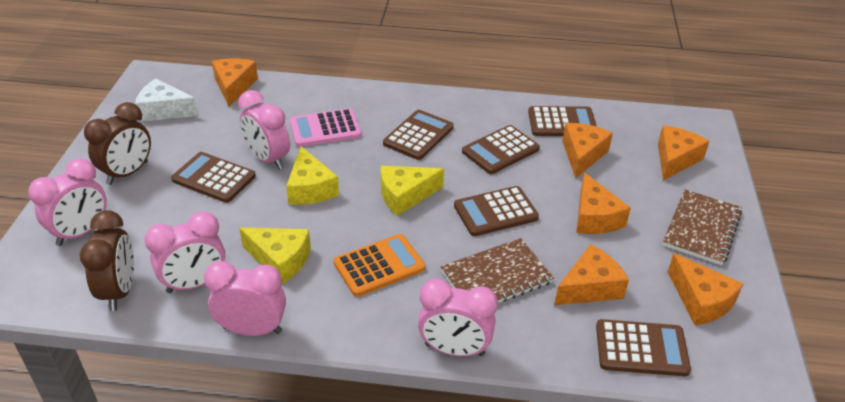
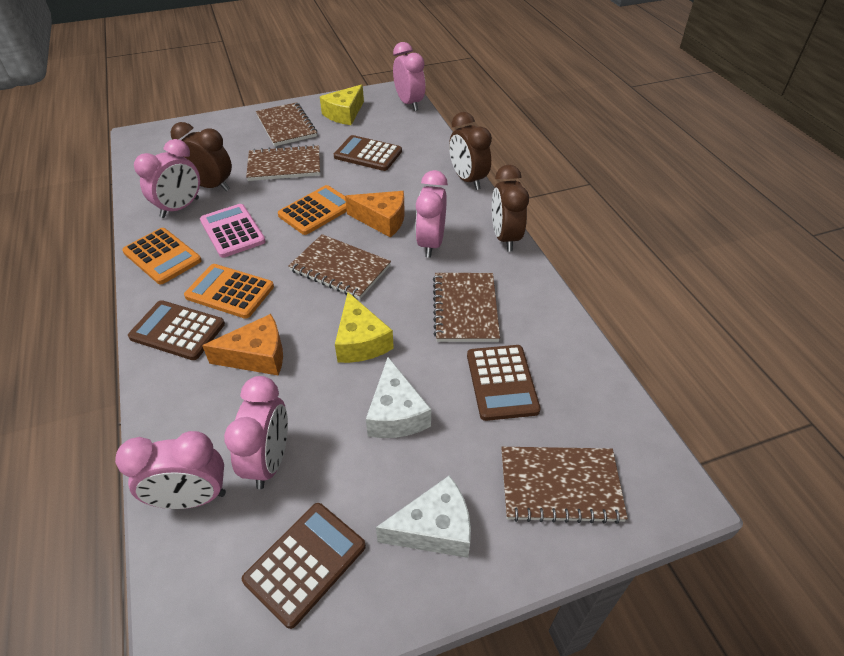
brown calculator: 6 -> 4
brown clock: 2 -> 3
brown notebook: 2 -> 5
orange calculator: 1 -> 3
orange cheese: 6 -> 2
white cheese: 1 -> 2
yellow cheese: 3 -> 2

